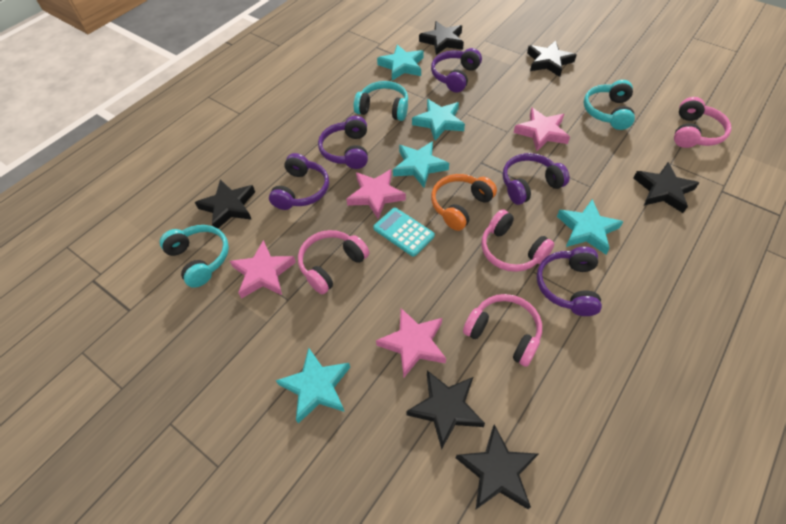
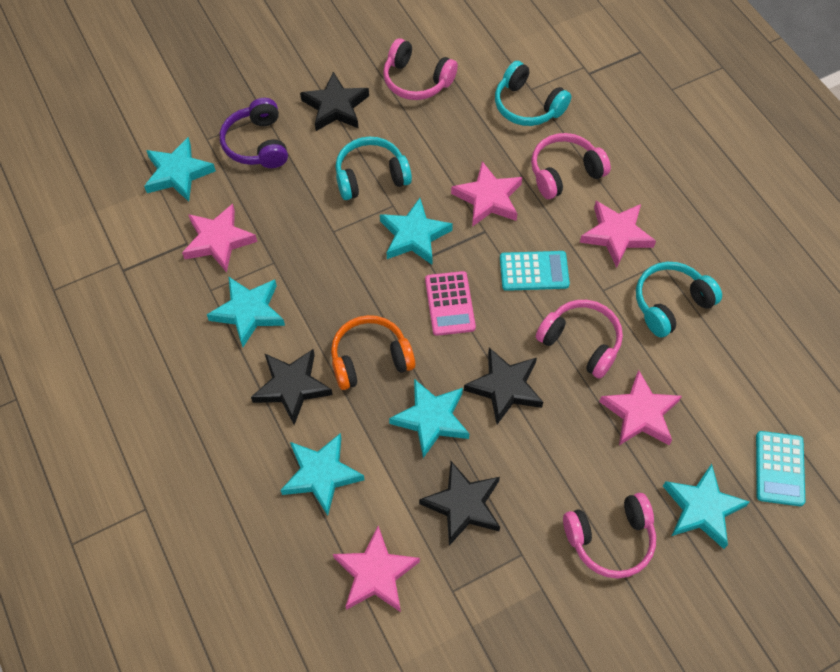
black star: 6 -> 4
pink calculator: 0 -> 1
pink star: 4 -> 5
purple headphones: 5 -> 1
turquoise calculator: 1 -> 2
turquoise star: 5 -> 6

